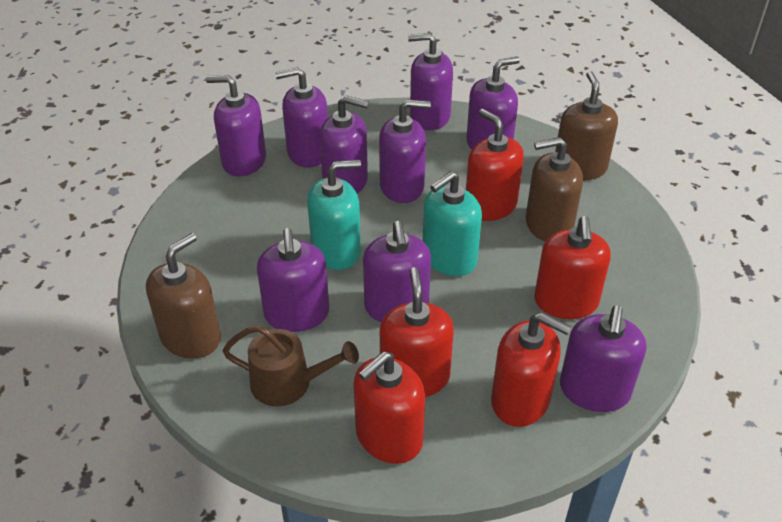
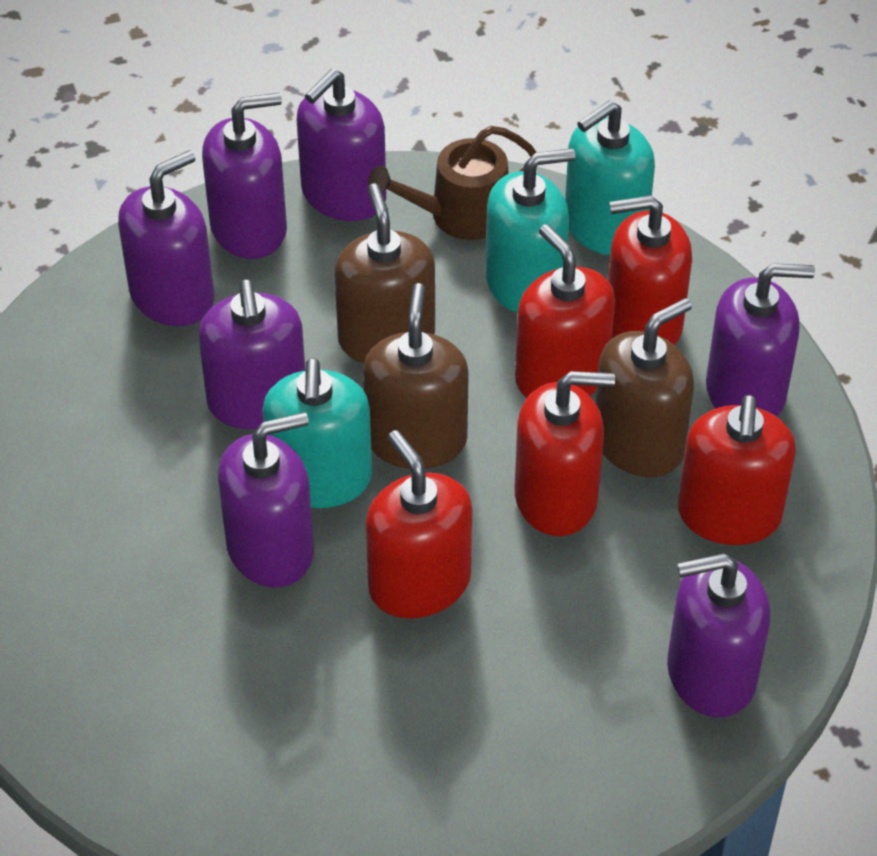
purple soap dispenser: 9 -> 7
turquoise soap dispenser: 2 -> 3

